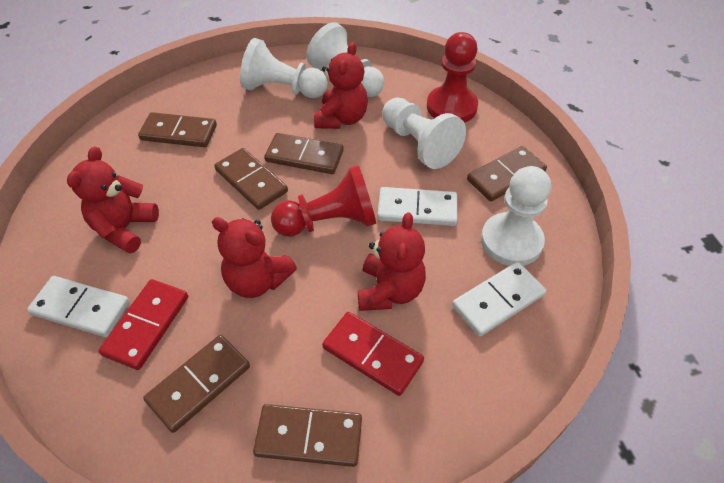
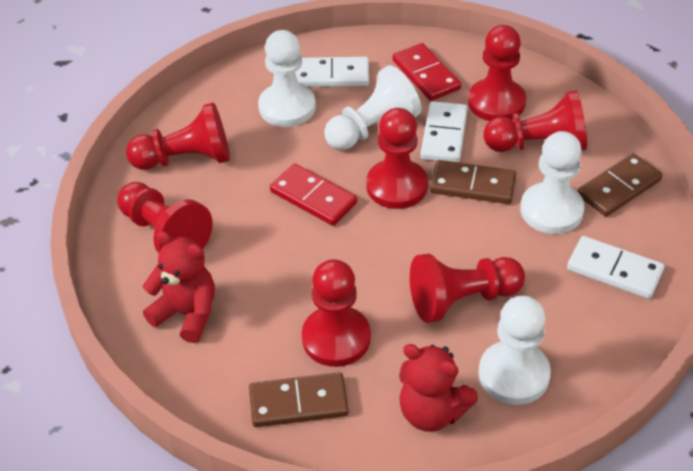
brown domino: 6 -> 3
red pawn: 2 -> 7
red teddy bear: 4 -> 2

